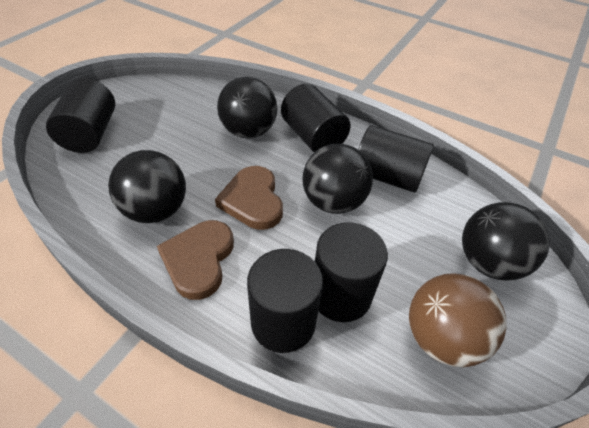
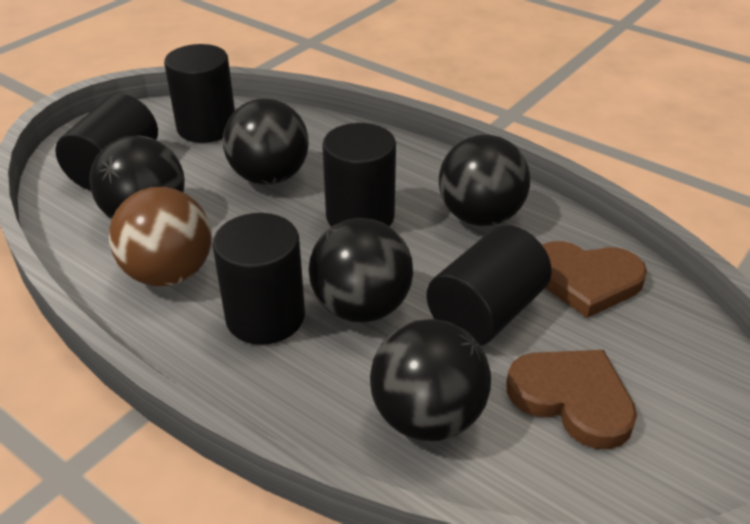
black ball: 4 -> 5

